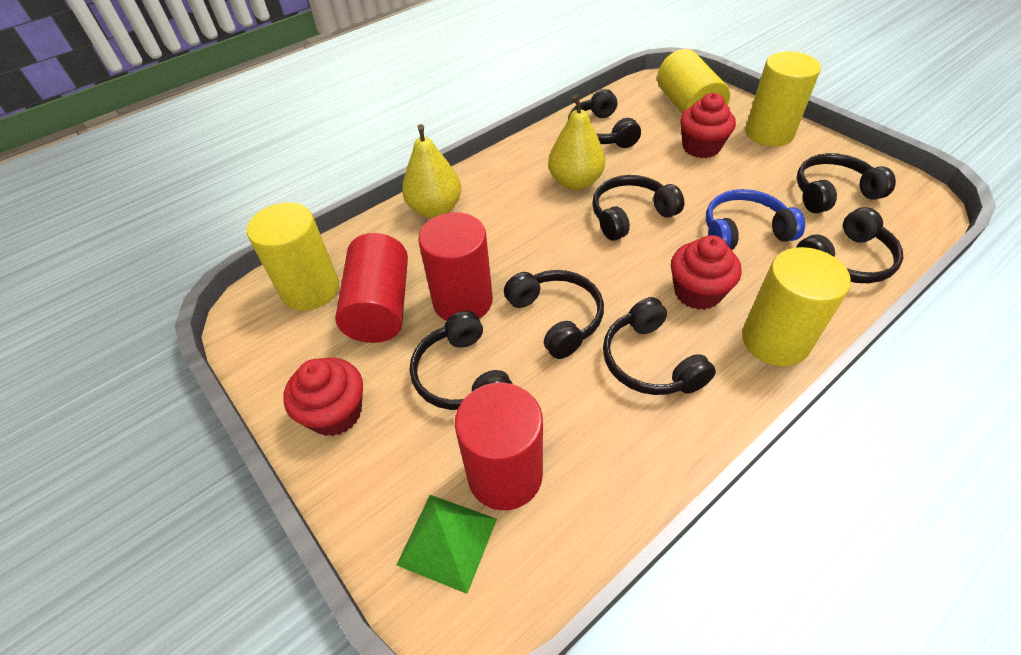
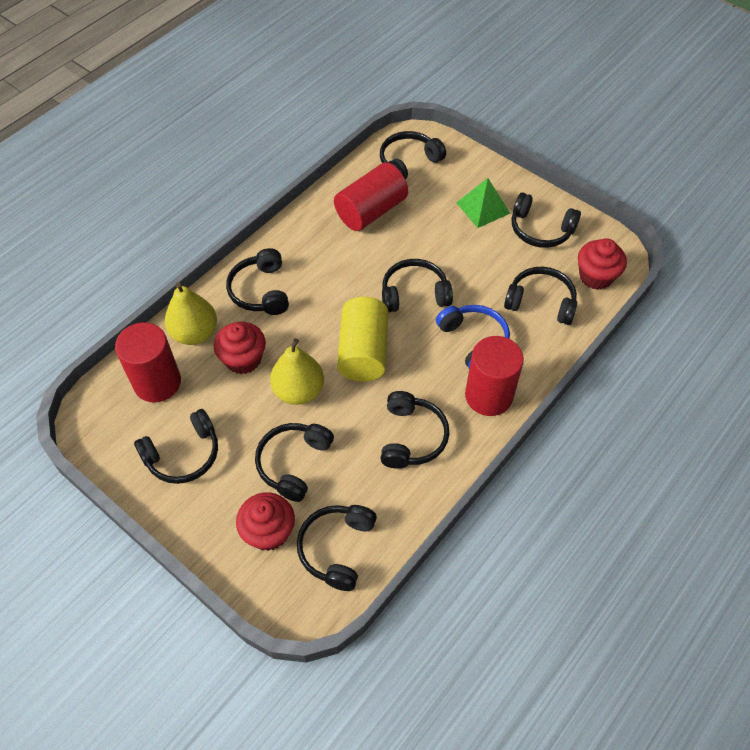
black headphones: 7 -> 9
yellow cylinder: 4 -> 1

